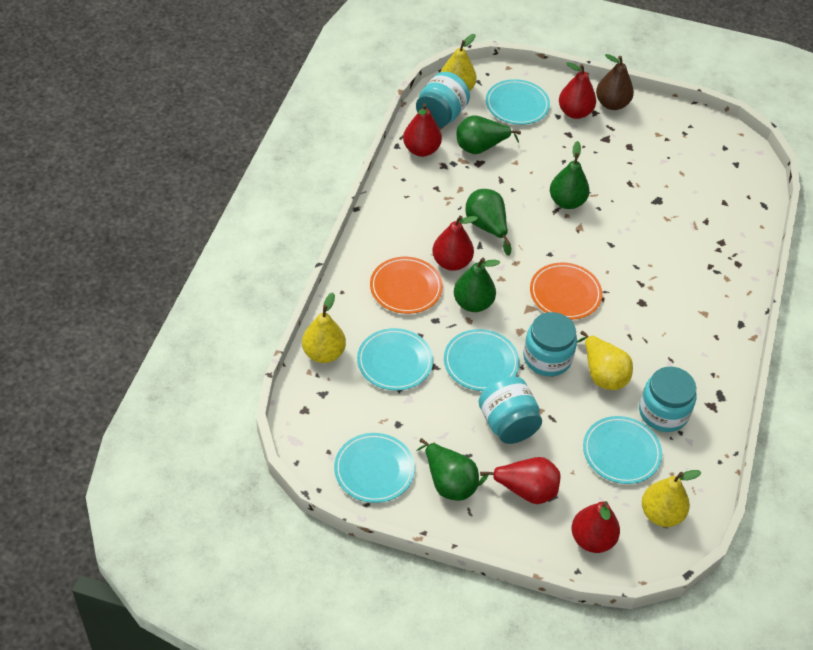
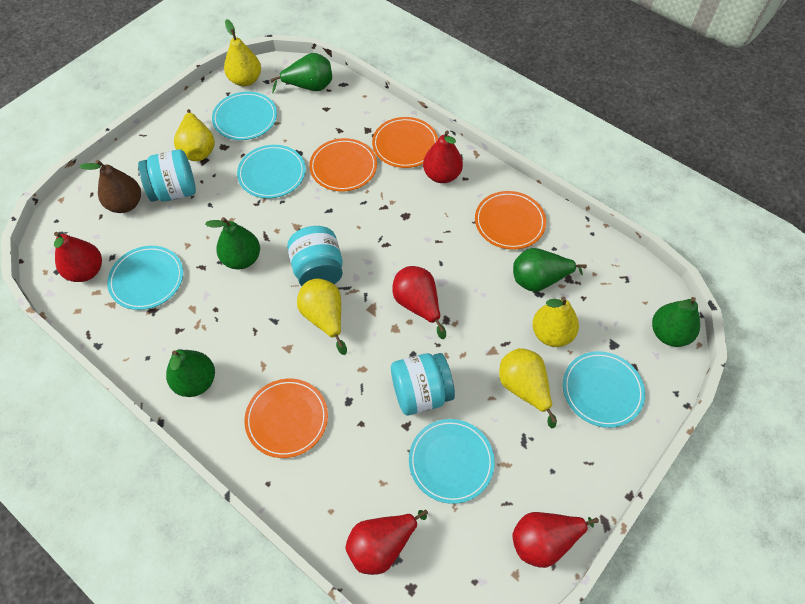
orange plate: 2 -> 4
turquoise jar: 4 -> 3
yellow pear: 4 -> 5

